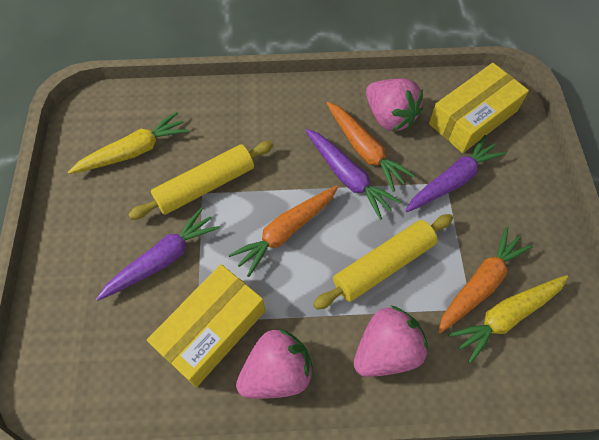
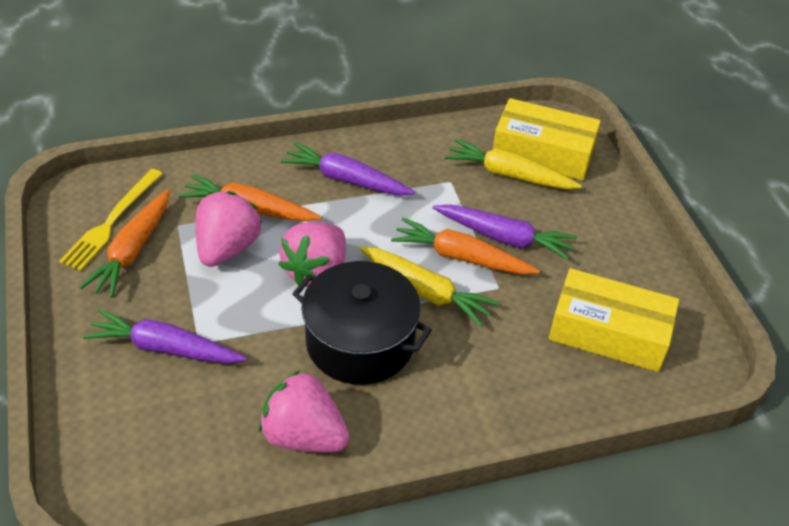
black pot: 0 -> 1
yellow fork: 0 -> 1
yellow rolling pin: 2 -> 0

